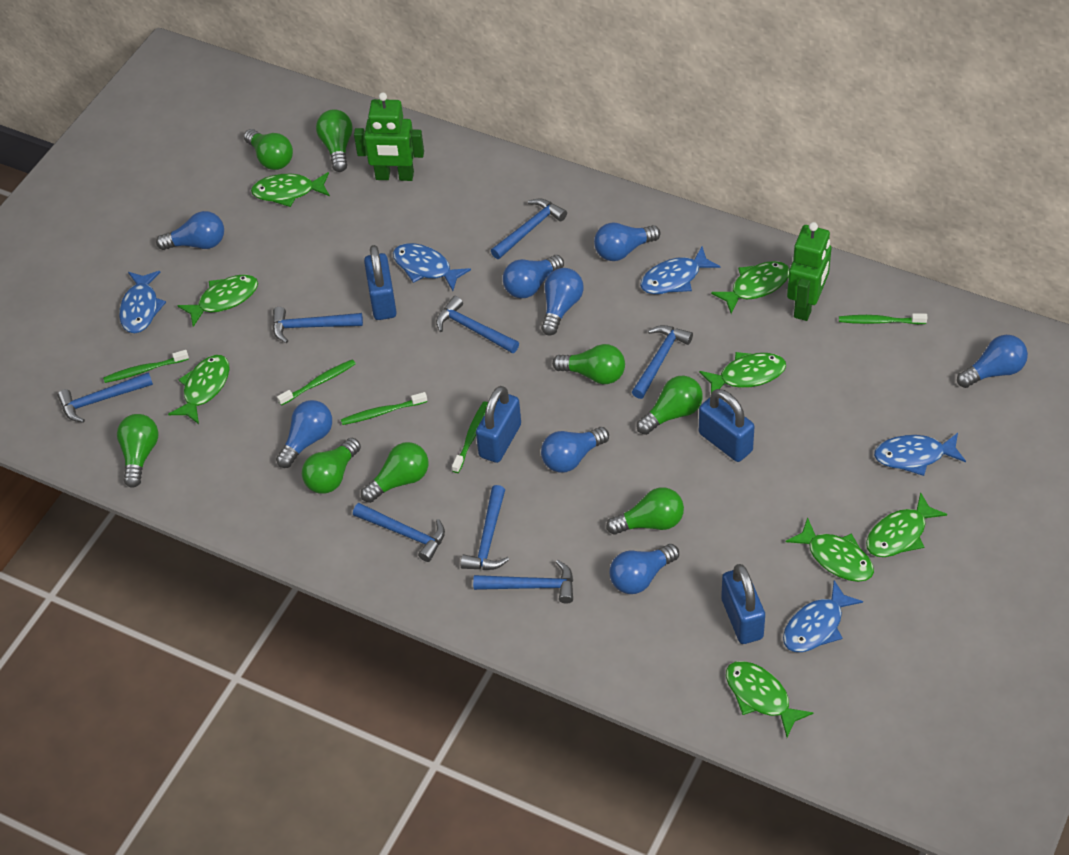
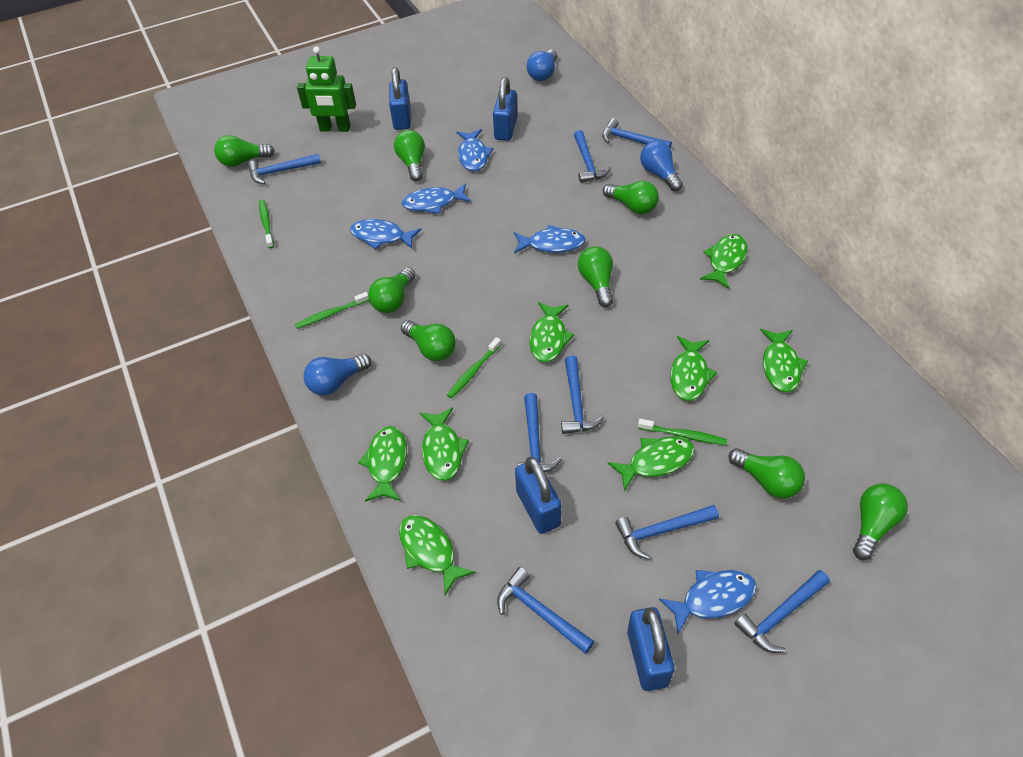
blue light bulb: 8 -> 3
green robot: 2 -> 1
green toothbrush: 5 -> 4

